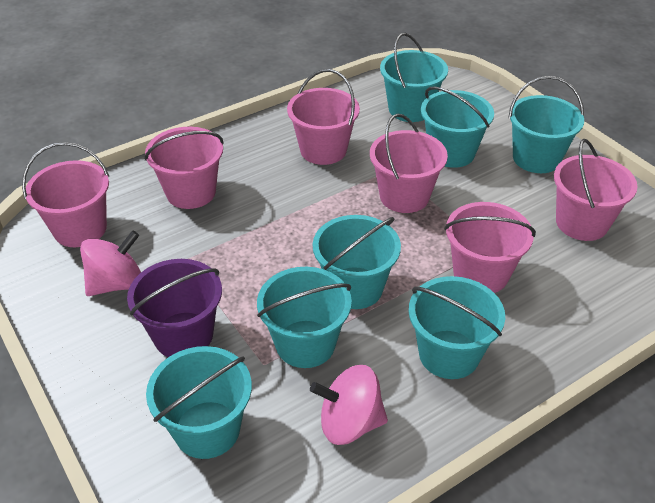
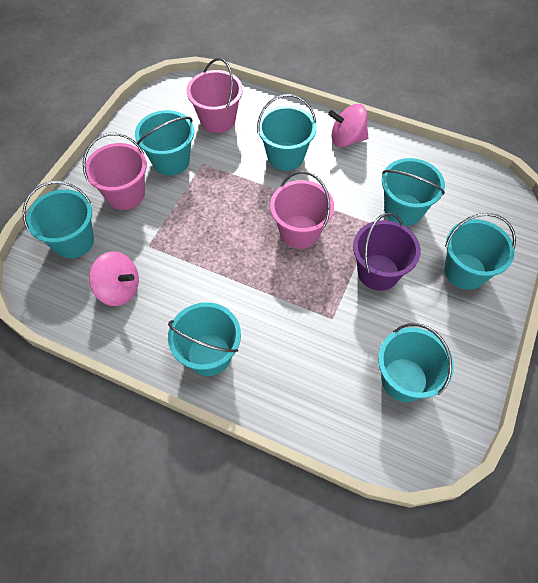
pink bucket: 6 -> 3

